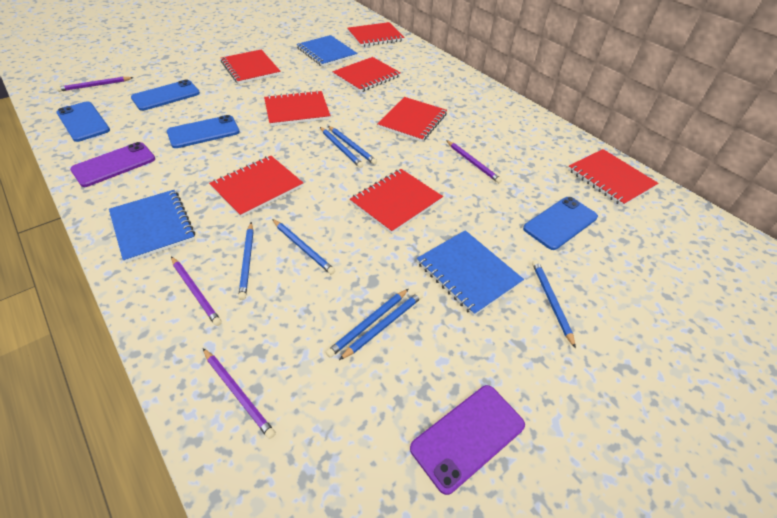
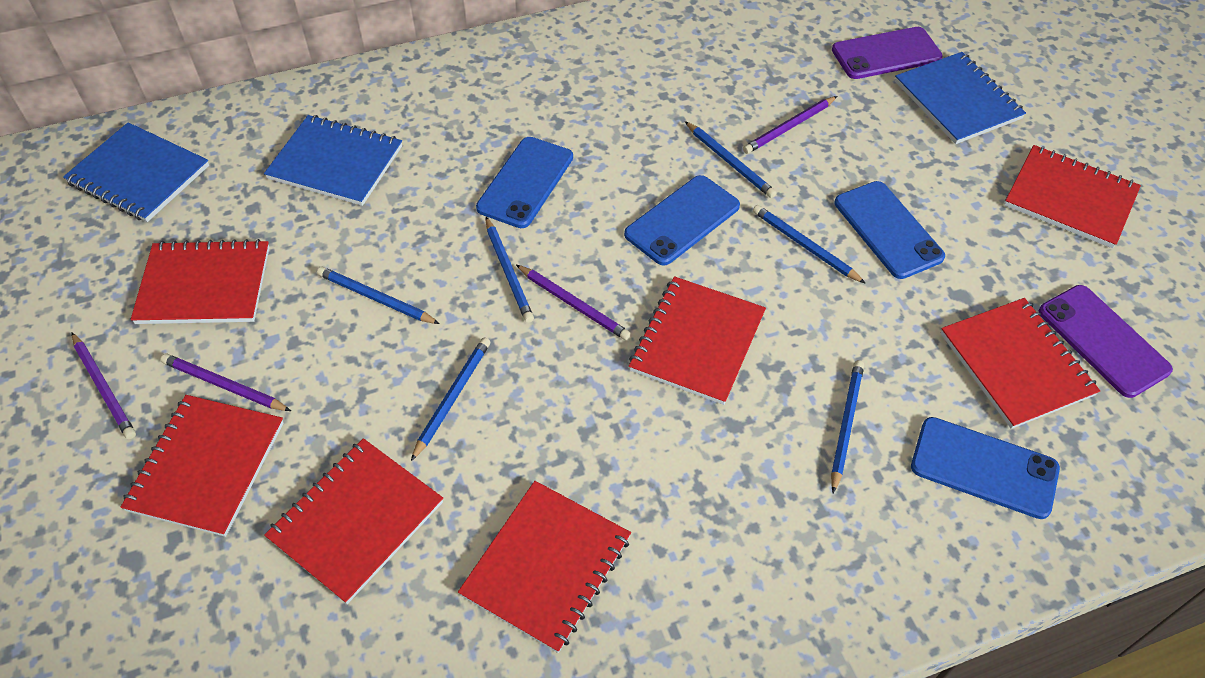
blue pencil: 7 -> 6
red notebook: 8 -> 7

